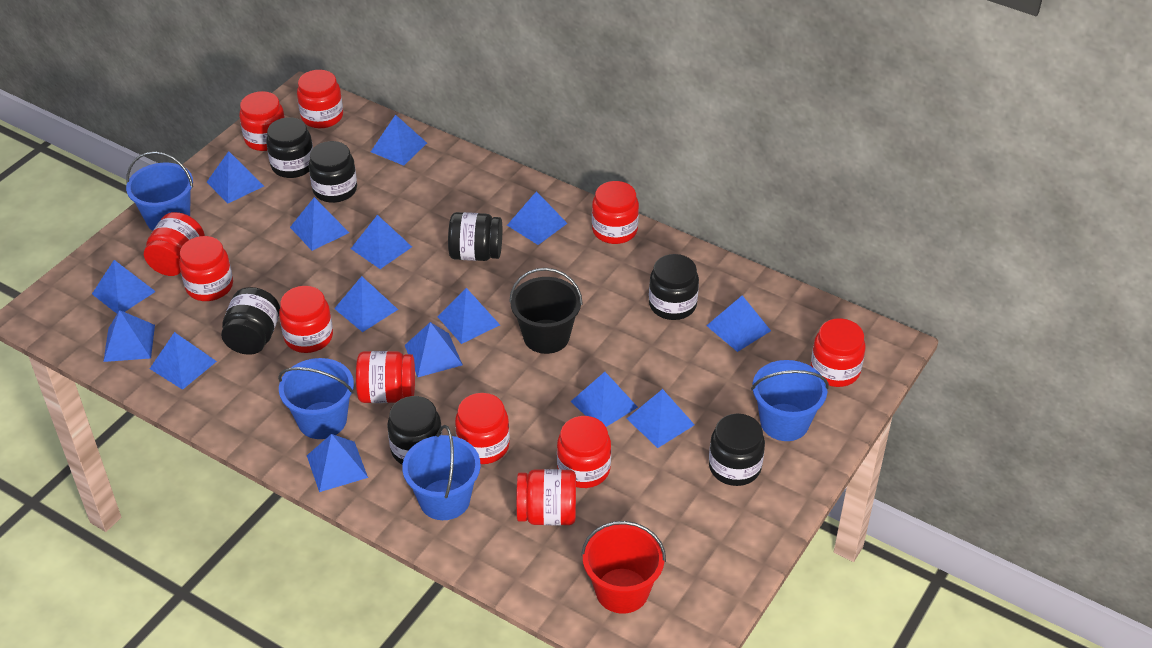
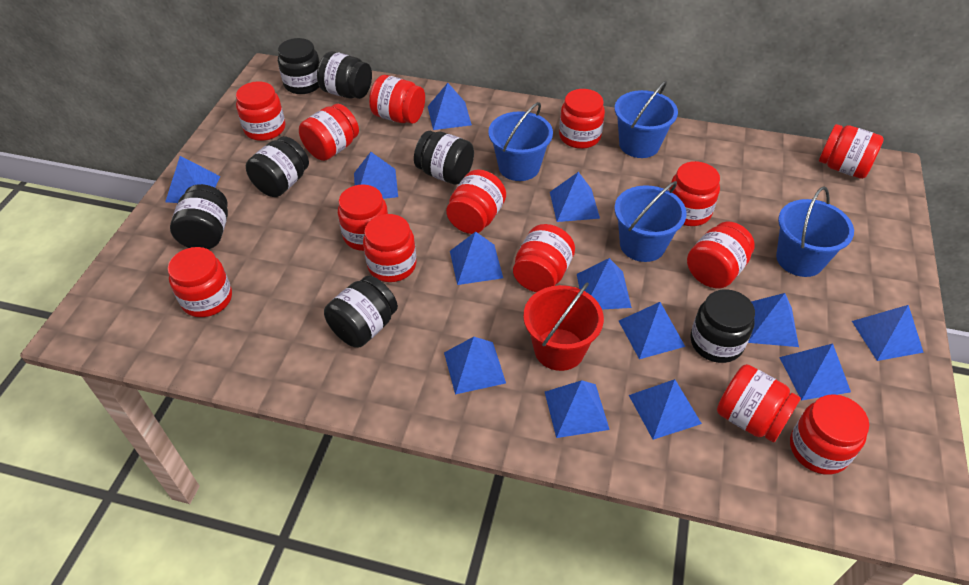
black bucket: 1 -> 0
blue pyramid: 15 -> 13
red jar: 11 -> 14

